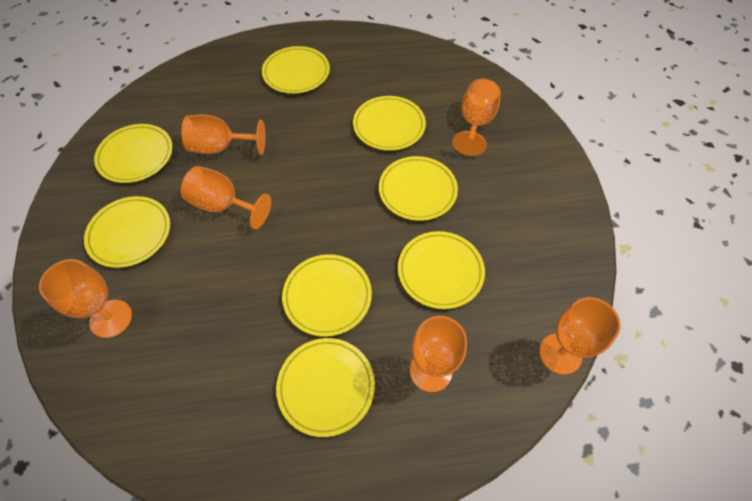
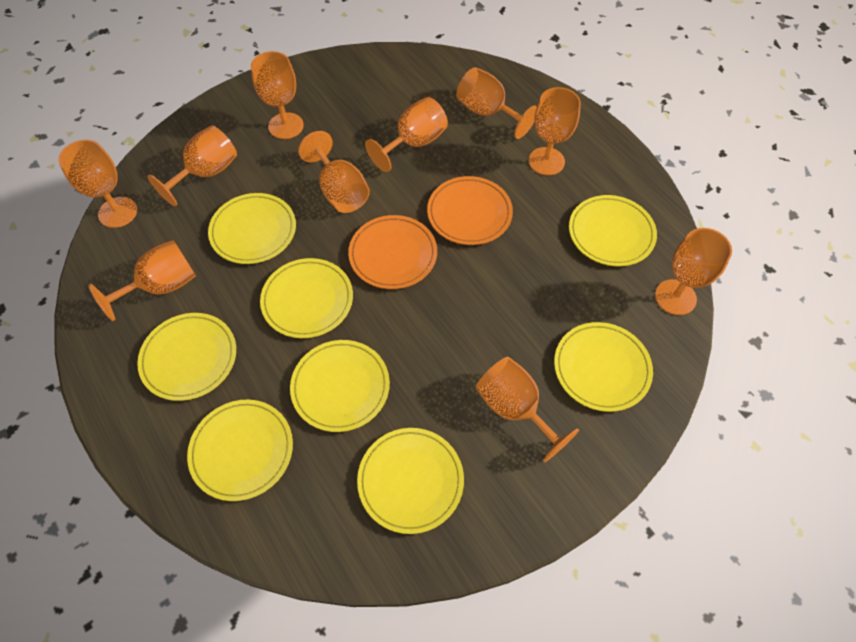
orange goblet: 6 -> 10
orange plate: 0 -> 2

